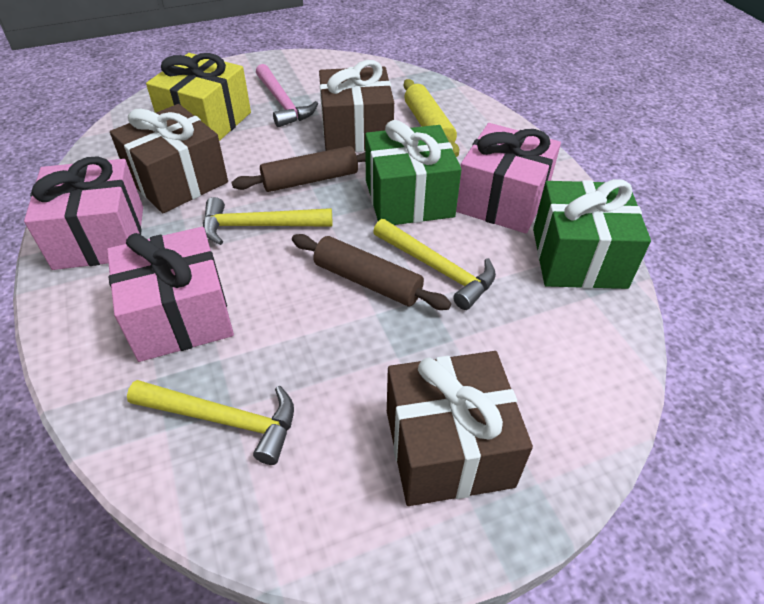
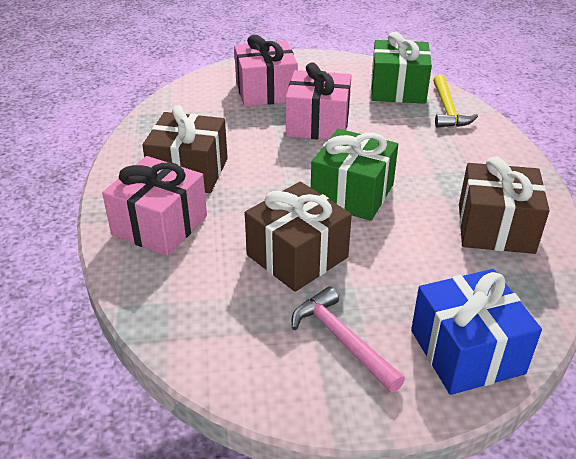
blue gift: 0 -> 1
brown rolling pin: 2 -> 0
yellow gift: 1 -> 0
yellow hammer: 3 -> 1
yellow rolling pin: 1 -> 0

